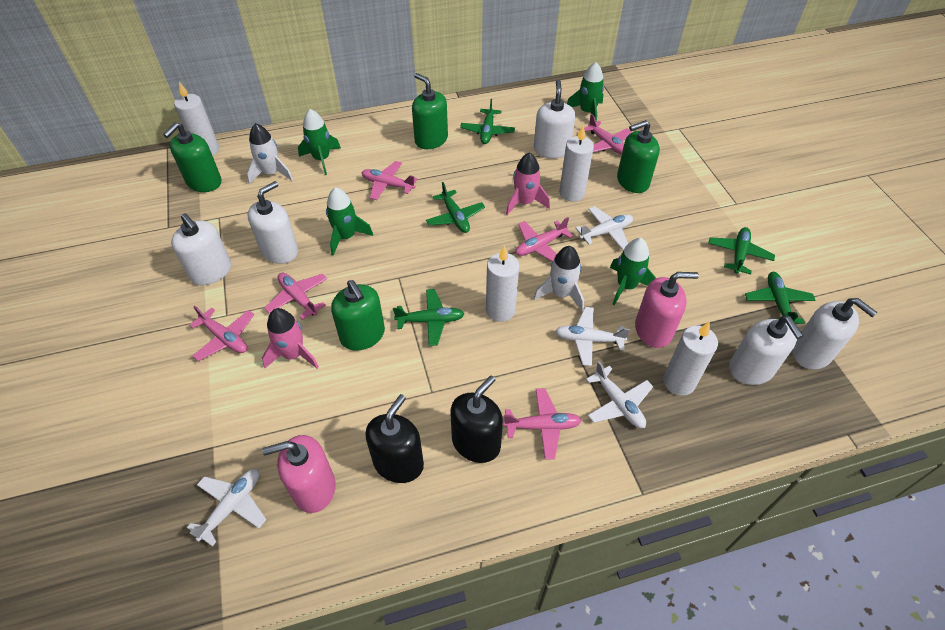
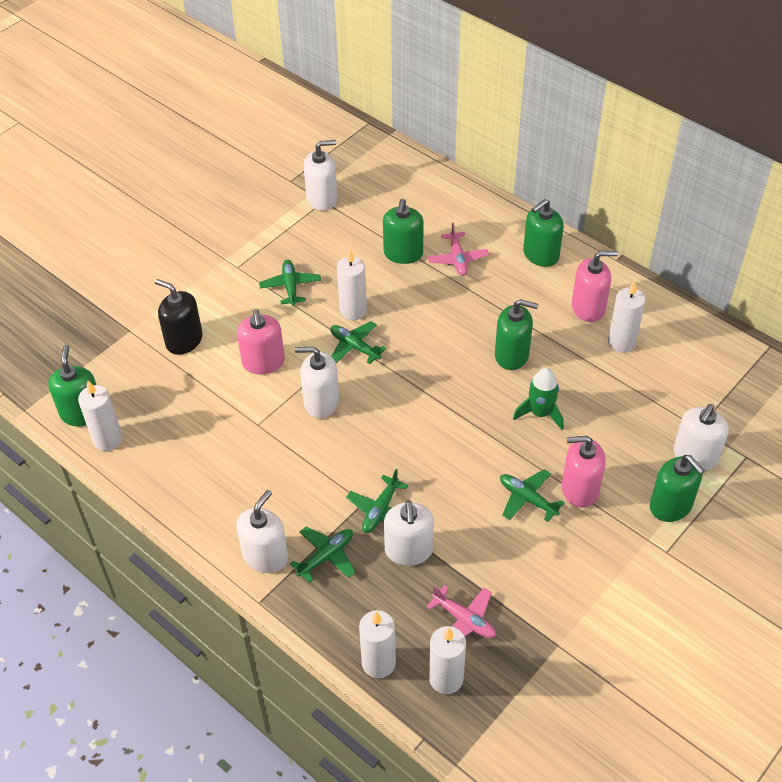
black soap dispenser: 2 -> 1
green rocket: 4 -> 1
green soap dispenser: 4 -> 5
pink plane: 6 -> 2
pink rocket: 2 -> 0
pink soap dispenser: 2 -> 3
white candle: 4 -> 5
white plane: 4 -> 0
white rocket: 2 -> 0

